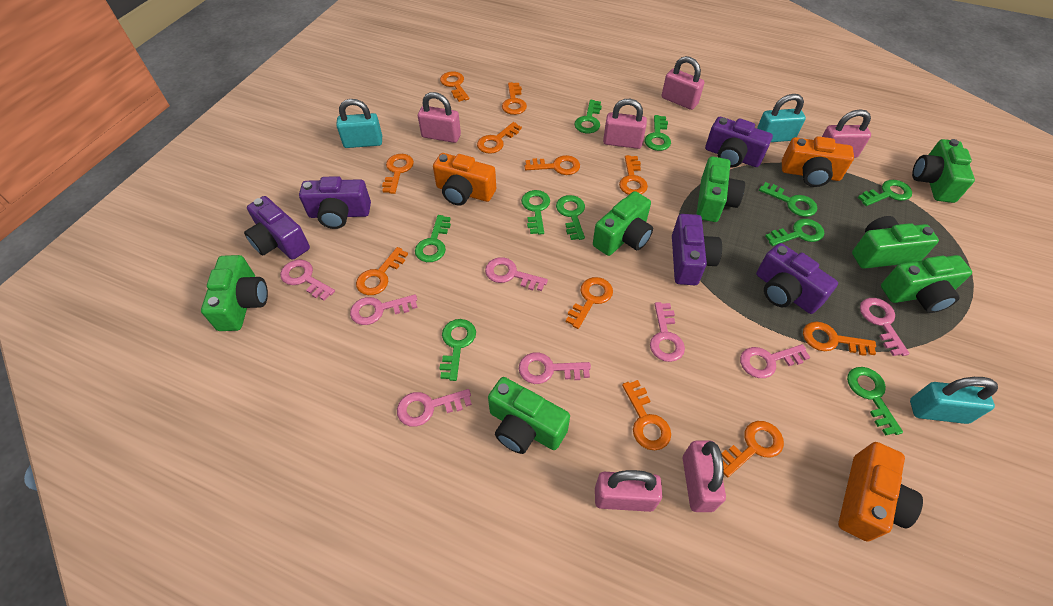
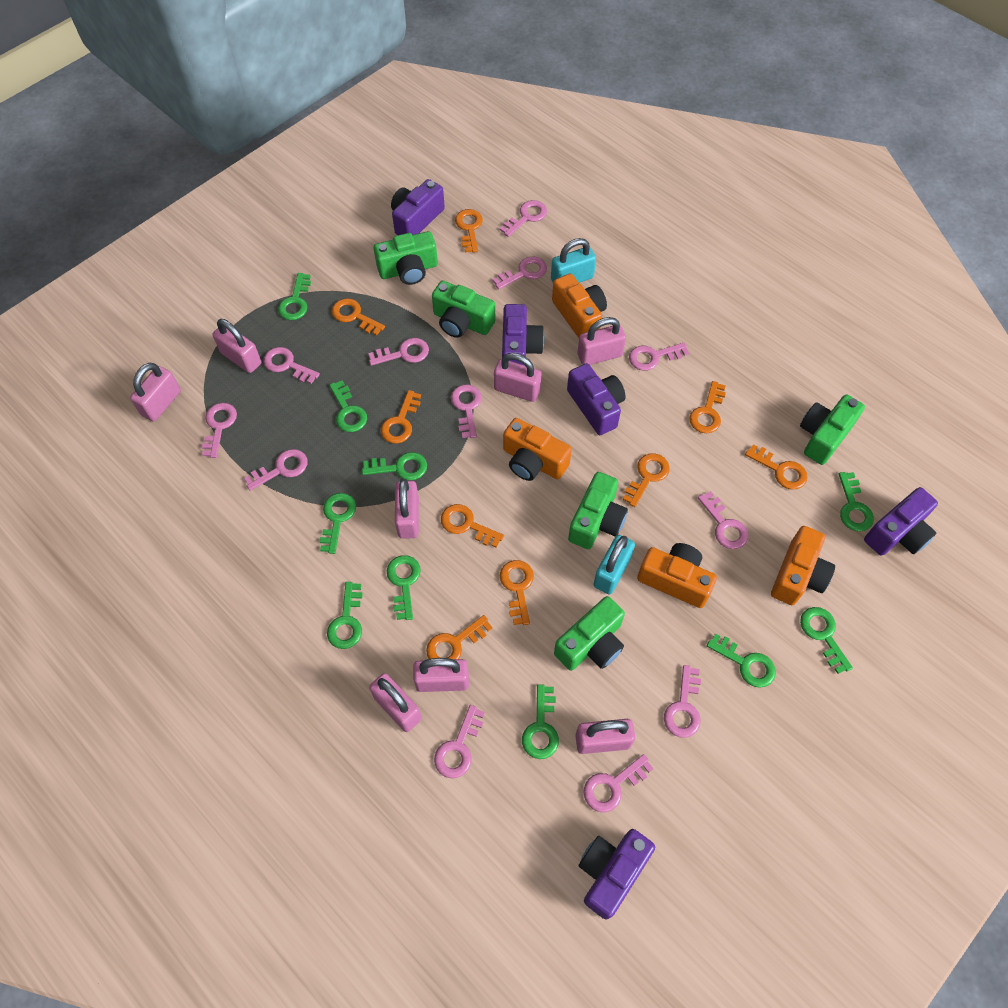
green camera: 7 -> 5
orange camera: 3 -> 4
orange key: 11 -> 9
pink key: 8 -> 12
pink padlock: 6 -> 8
turquoise padlock: 3 -> 2

